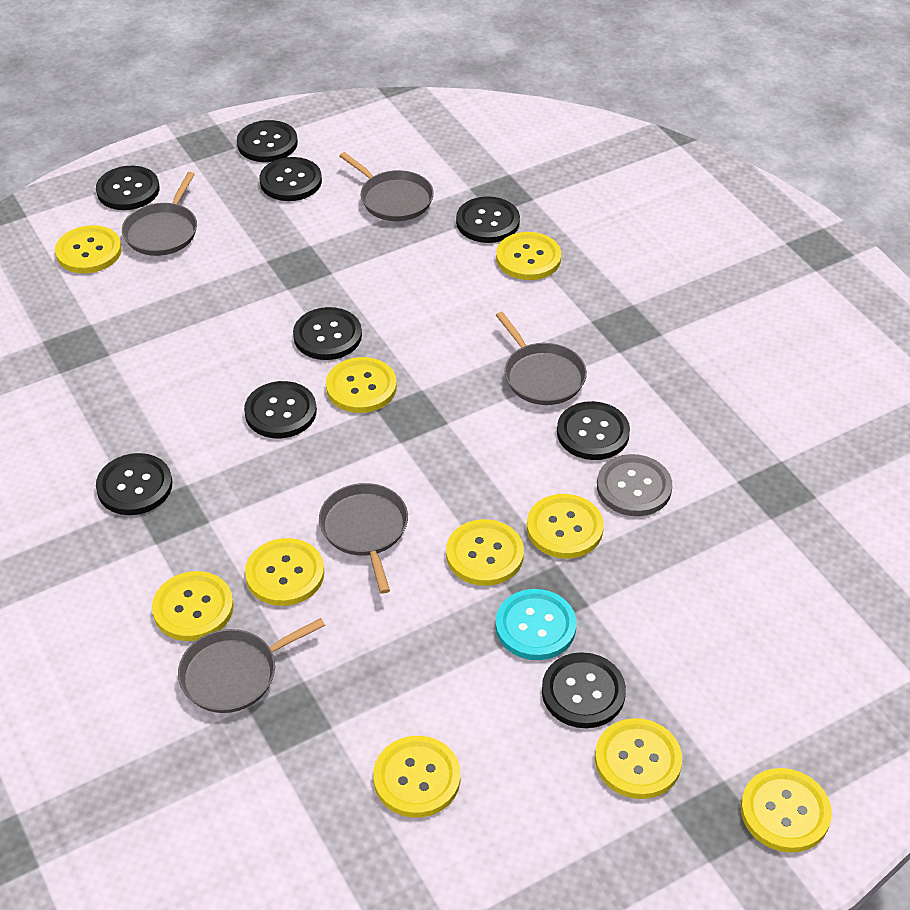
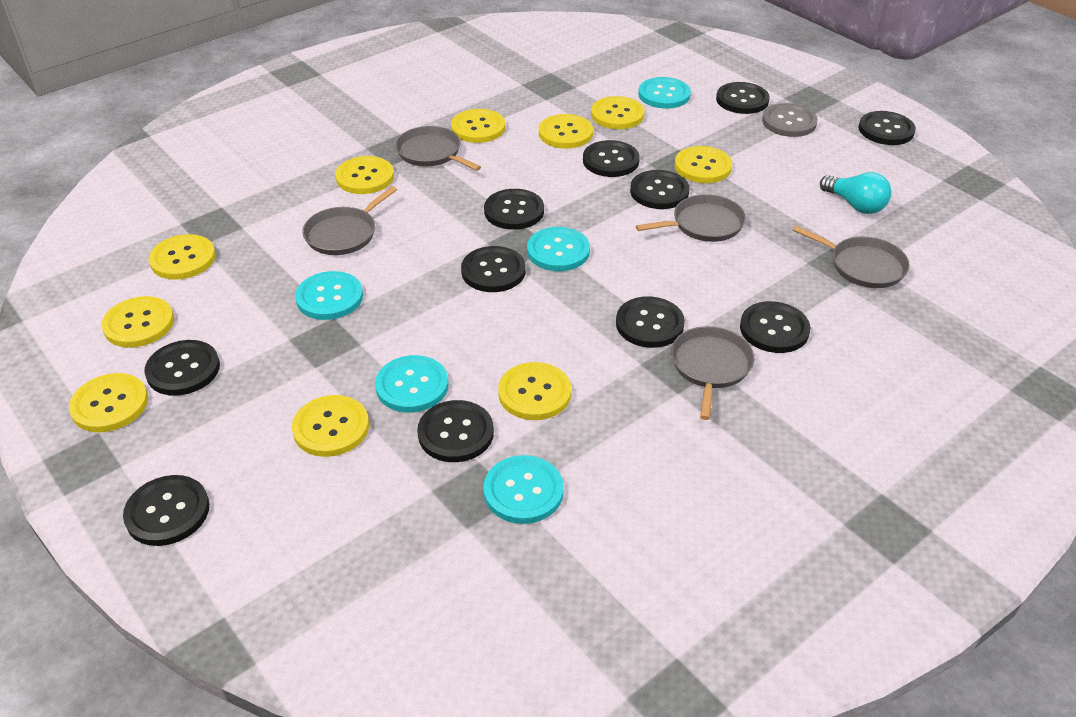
black button: 9 -> 11
turquoise button: 1 -> 5
turquoise light bulb: 0 -> 1

